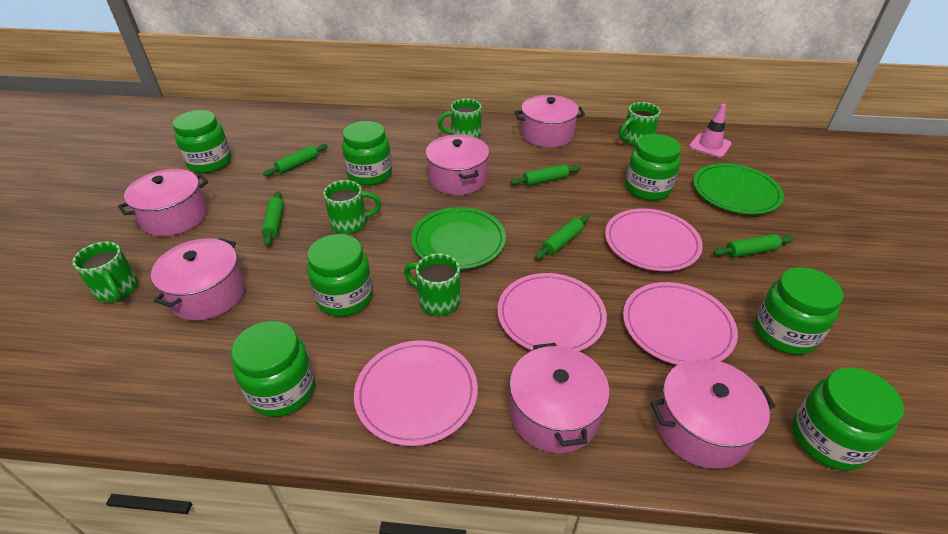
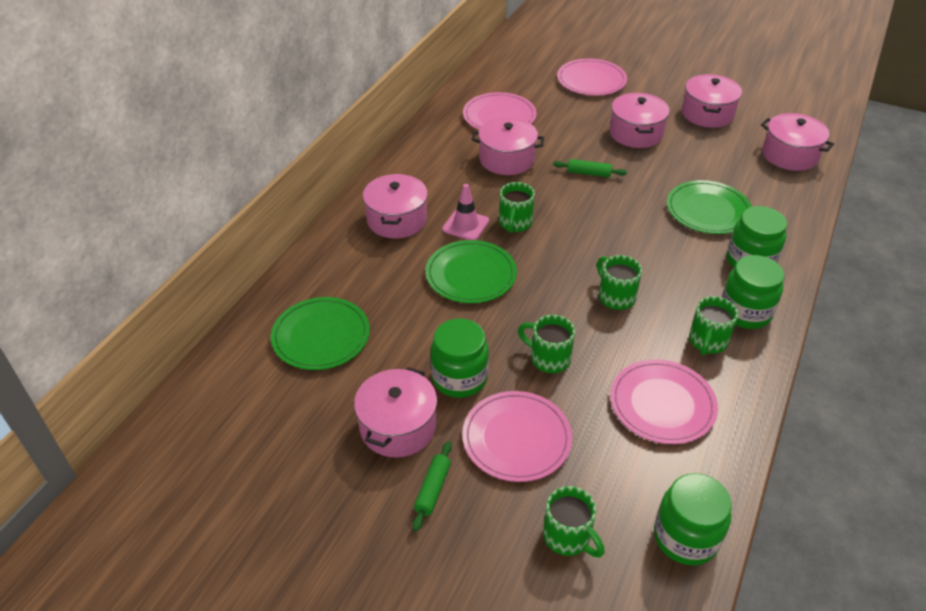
green jar: 7 -> 4
green plate: 2 -> 3
green rolling pin: 5 -> 2

